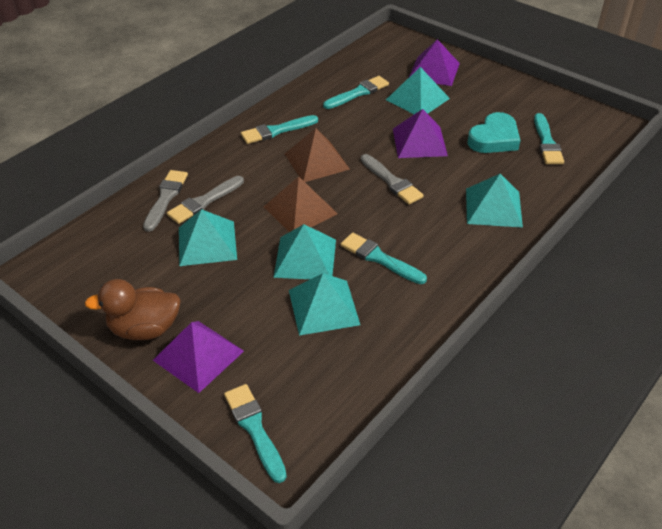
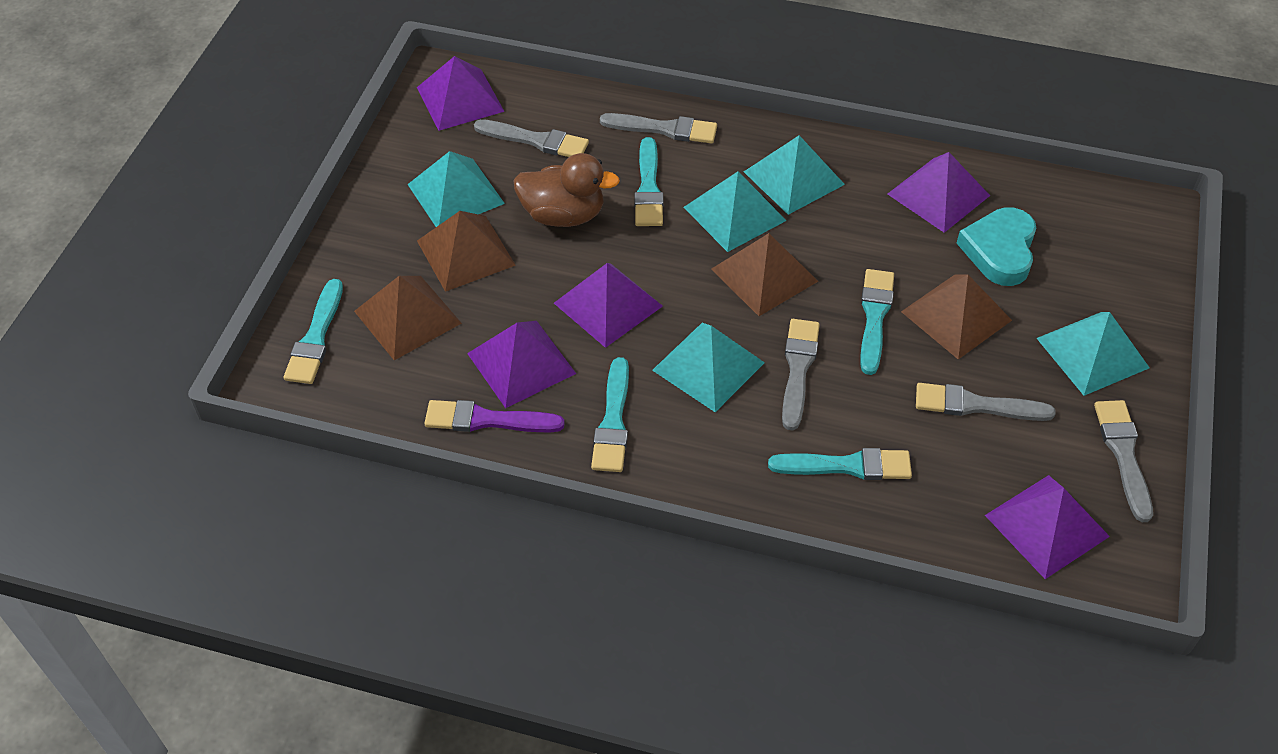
brown pyramid: 2 -> 4
grey brush: 3 -> 5
purple brush: 0 -> 1
purple pyramid: 3 -> 5

